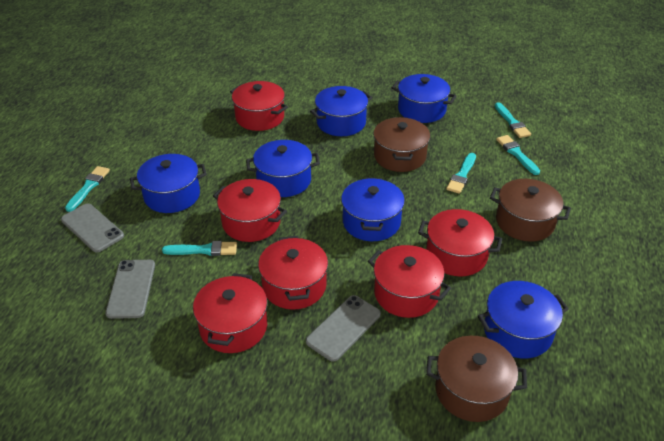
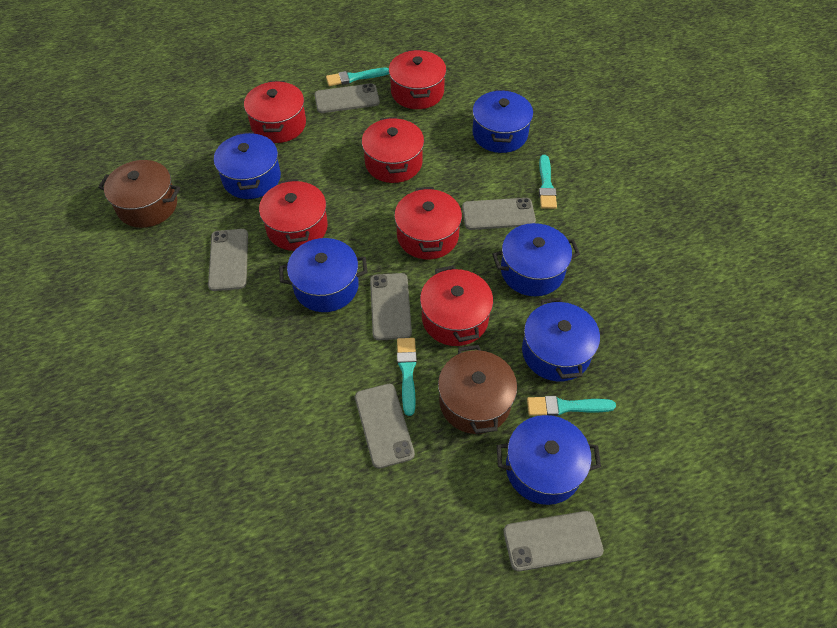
brown pot: 3 -> 2
grey phone: 3 -> 6
turquoise brush: 5 -> 4

